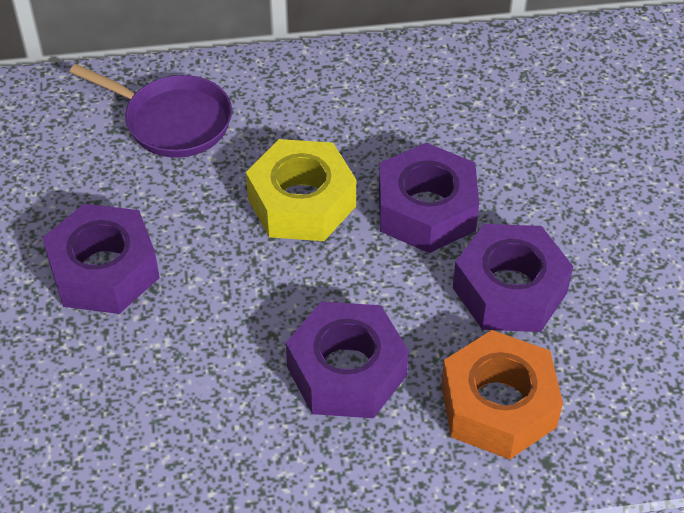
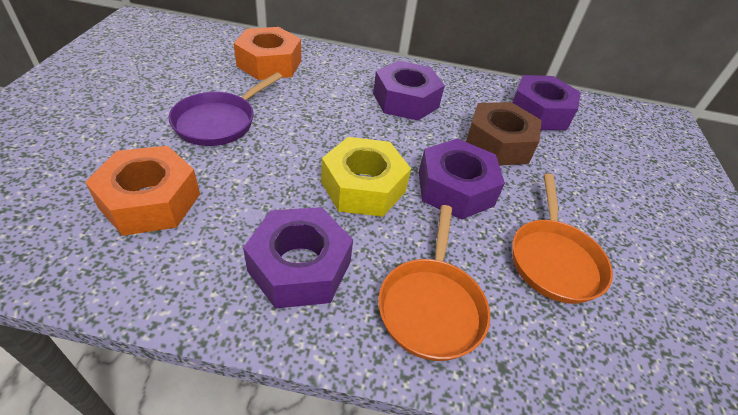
brown nut: 0 -> 1
orange nut: 1 -> 2
orange pan: 0 -> 2

